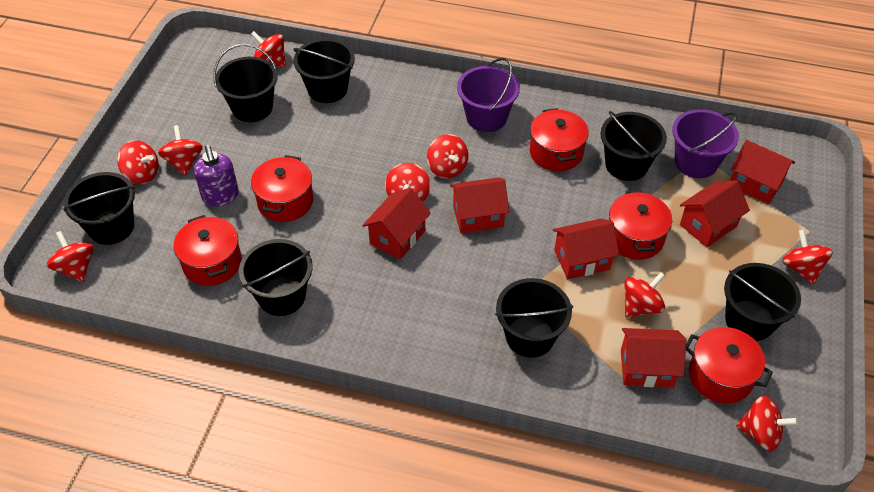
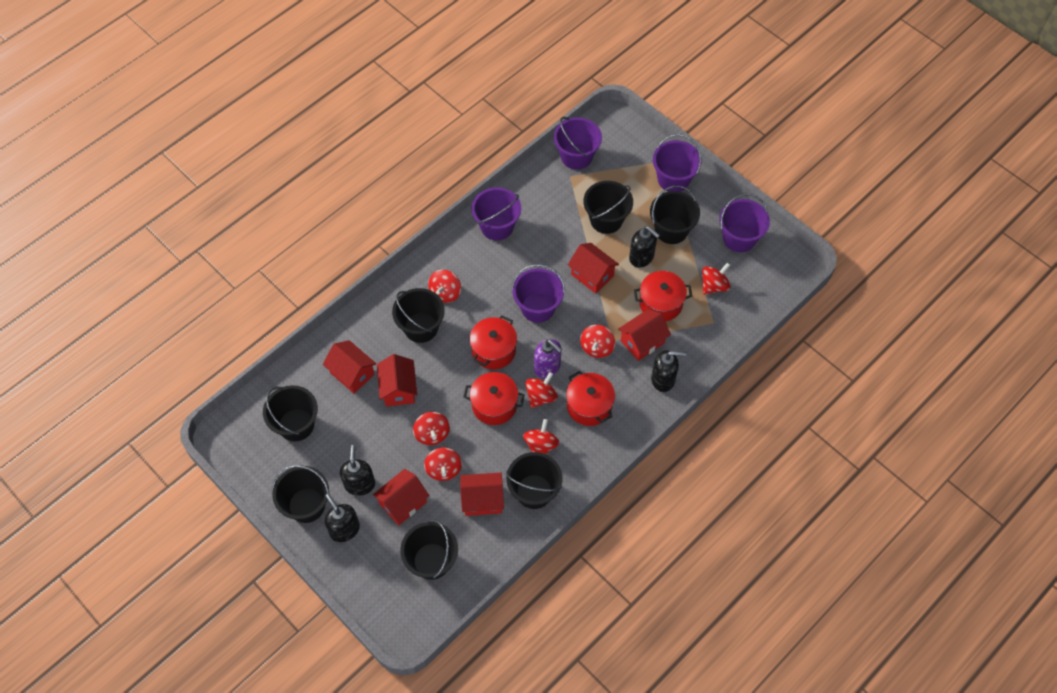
black soap dispenser: 0 -> 4
purple bucket: 2 -> 5
red pot: 5 -> 4
red spinning top: 9 -> 7

